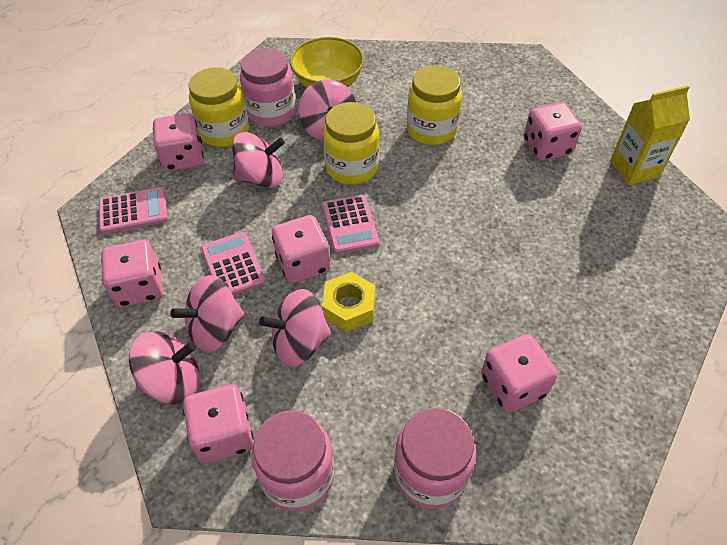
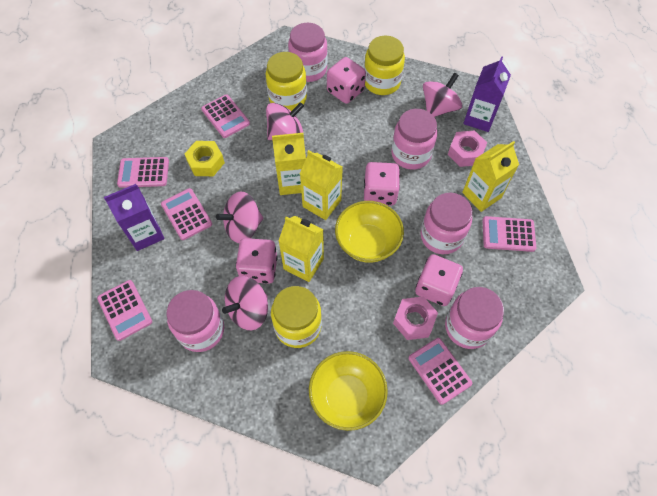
pink calculator: 3 -> 6
pink dice: 6 -> 4
pink jar: 3 -> 5
pink nut: 0 -> 2
pink spinning top: 5 -> 4
purple carton: 0 -> 2
yellow bowl: 1 -> 2
yellow carton: 1 -> 4

